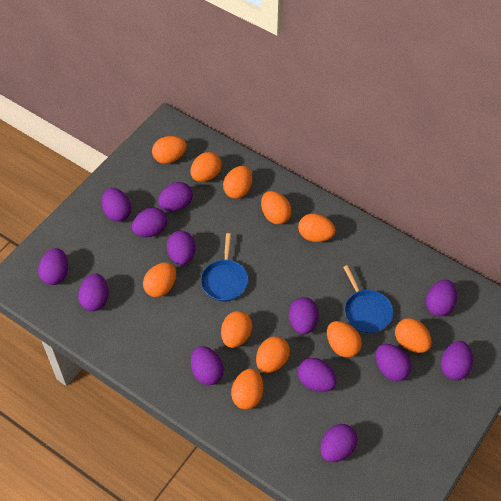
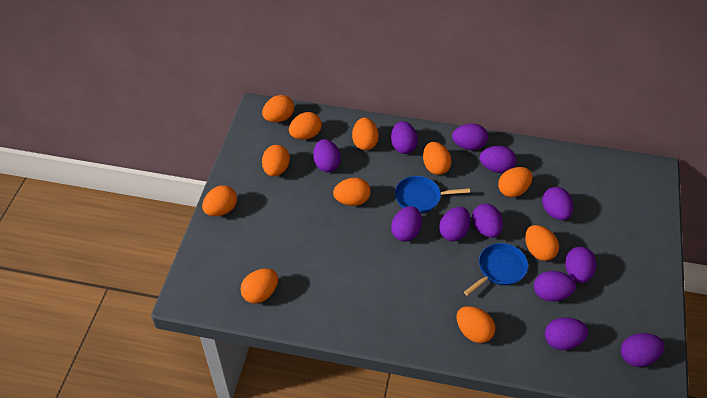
purple egg: 13 -> 12

